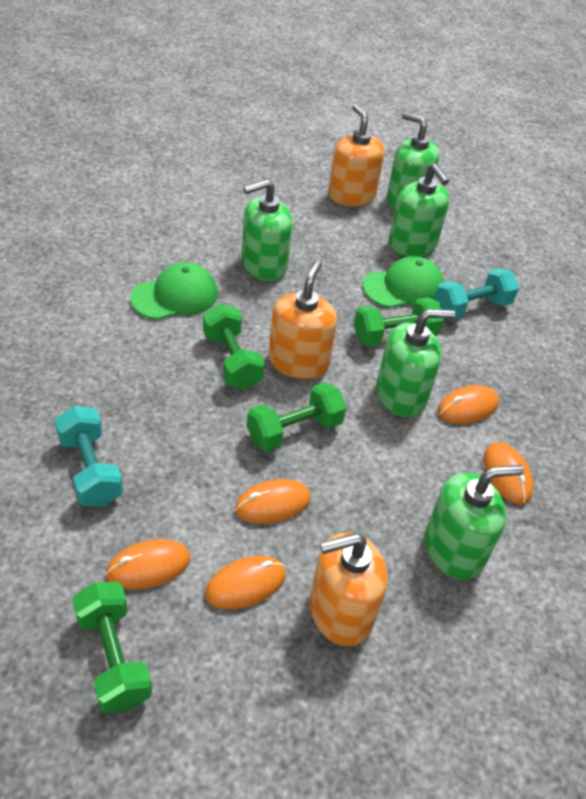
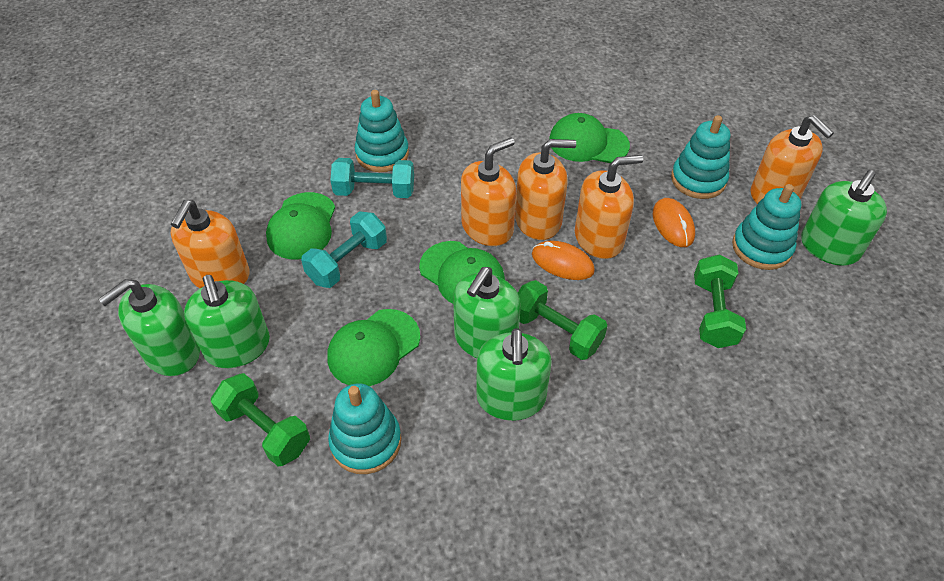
green cap: 2 -> 4
green dumbbell: 4 -> 3
orange mouse: 5 -> 2
orange soap dispenser: 3 -> 5
turquoise stacking toy: 0 -> 4

